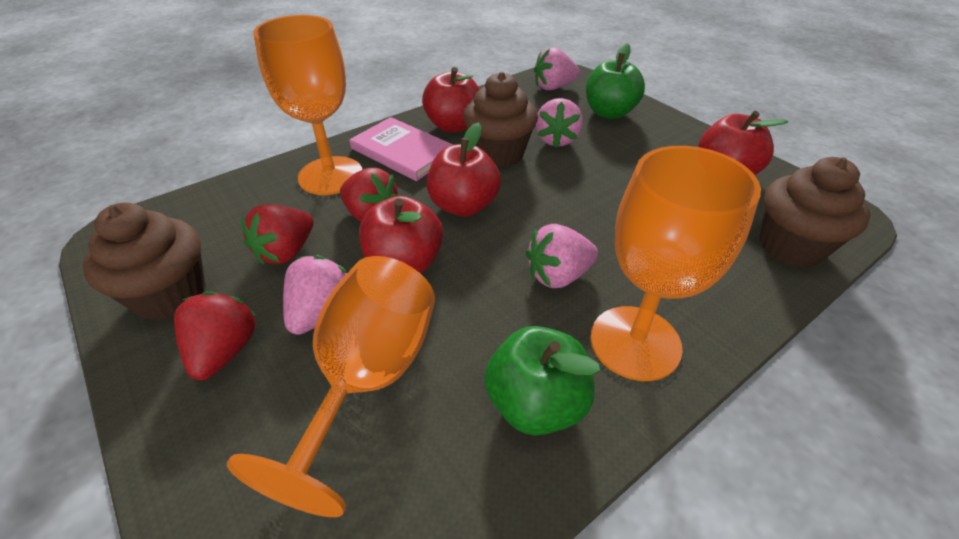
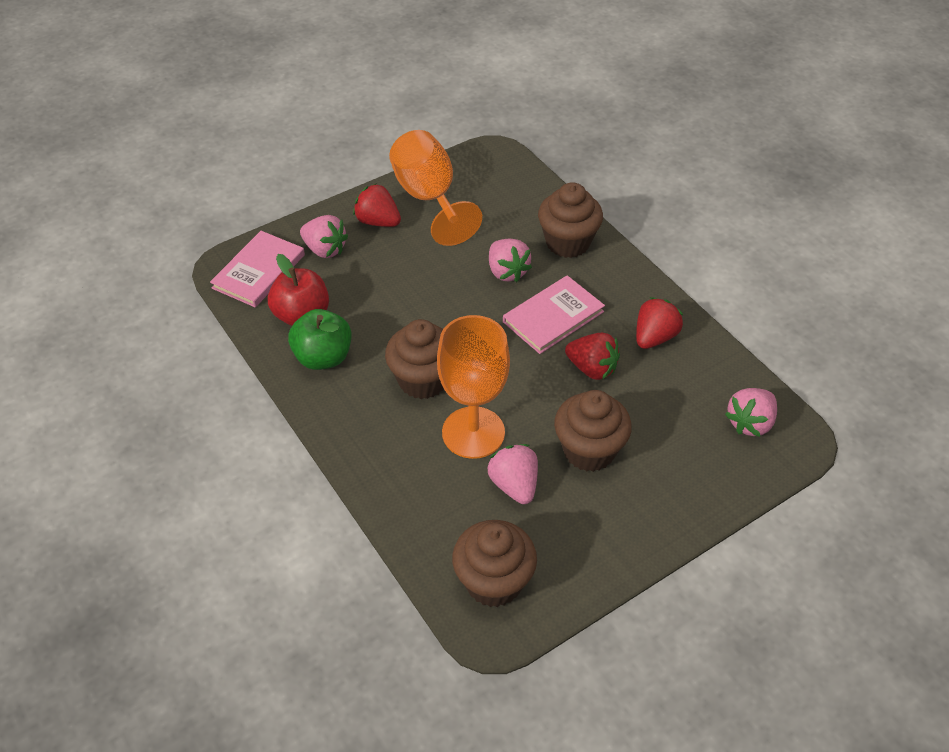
brown cupcake: 3 -> 4
green apple: 2 -> 1
orange goblet: 3 -> 2
pink book: 1 -> 2
red apple: 4 -> 1

